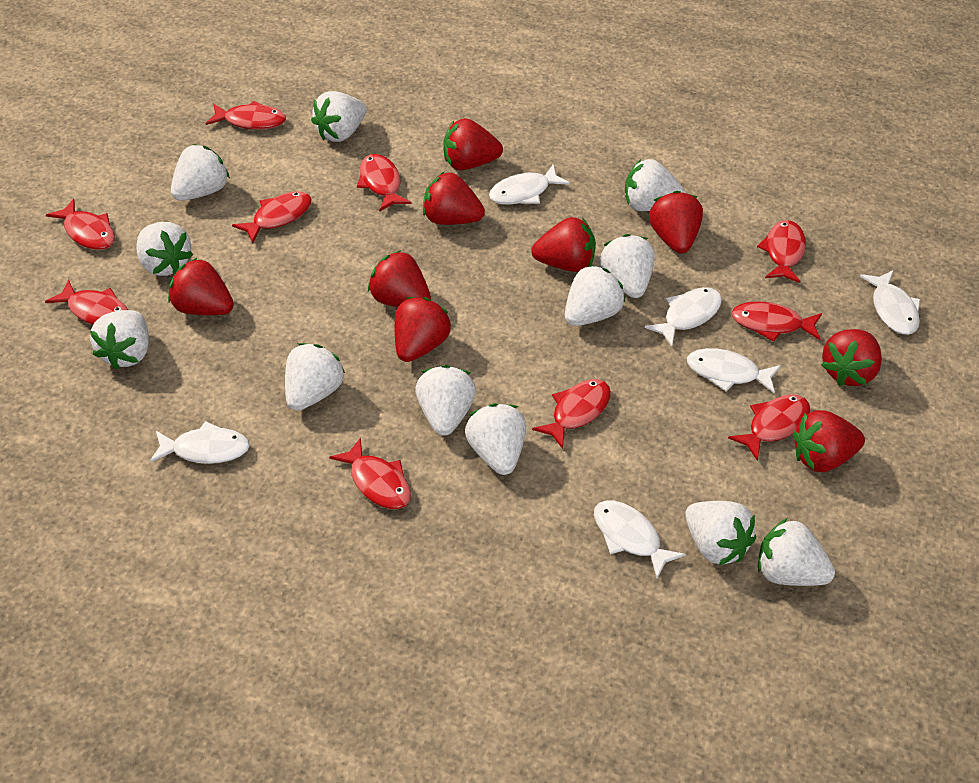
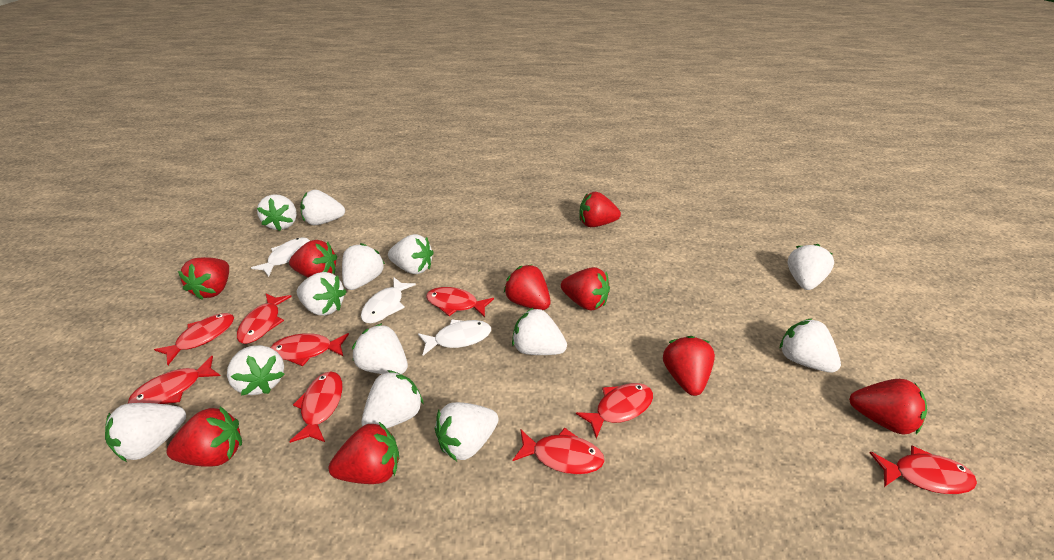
red fish: 10 -> 9
white fish: 6 -> 3
white strawberry: 12 -> 13

